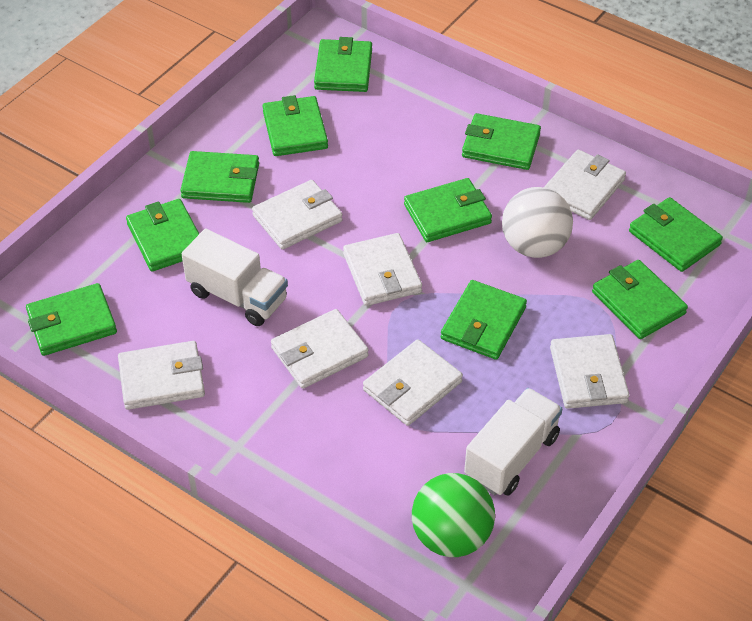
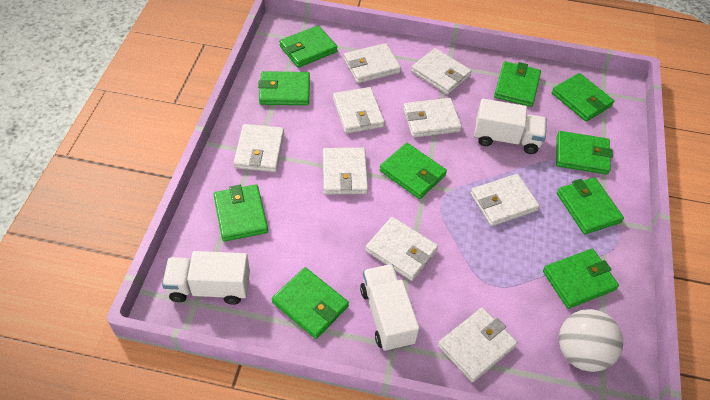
green ball: 1 -> 0
white truck: 2 -> 3
white wallet: 7 -> 9

